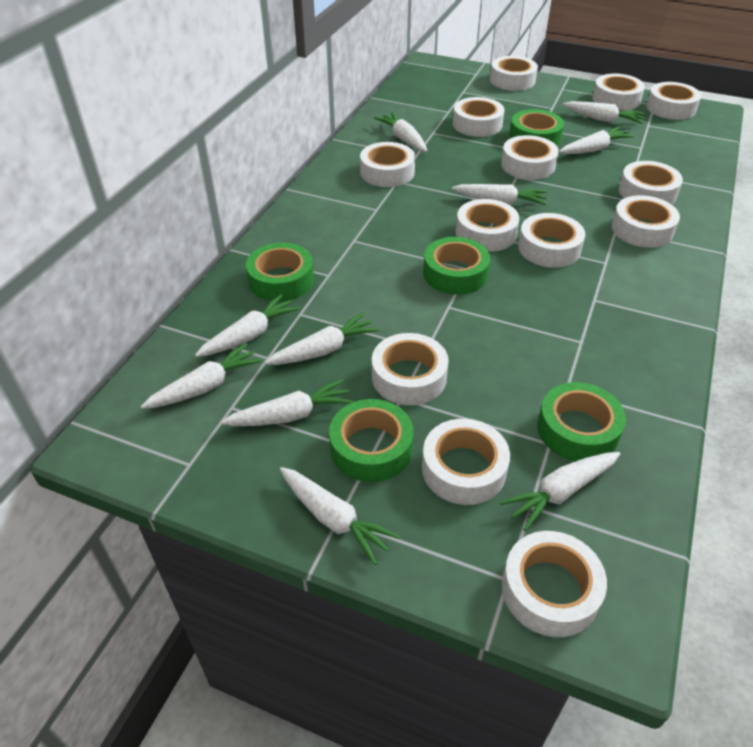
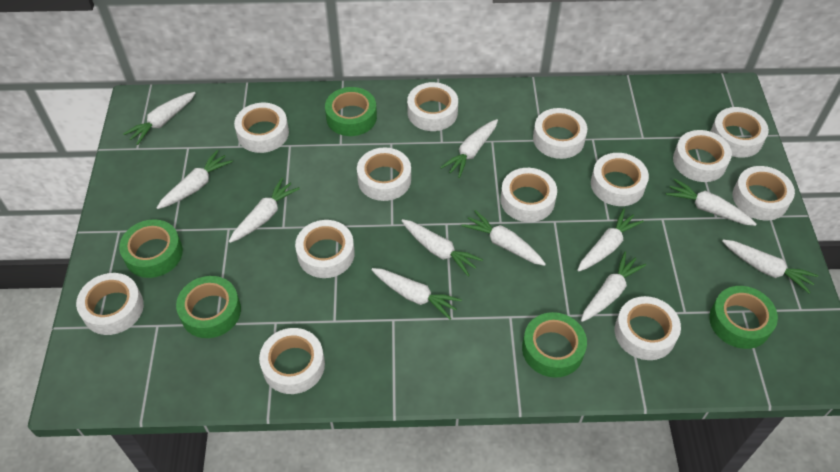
white carrot: 10 -> 11

